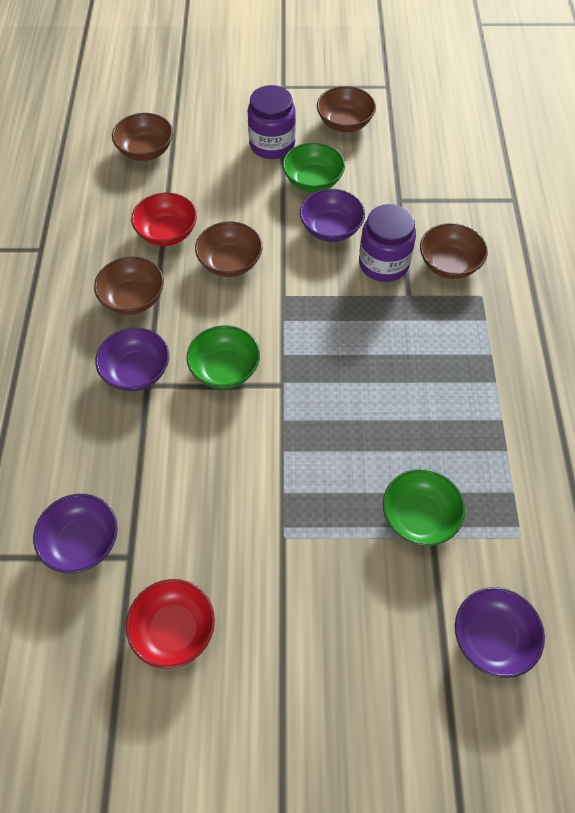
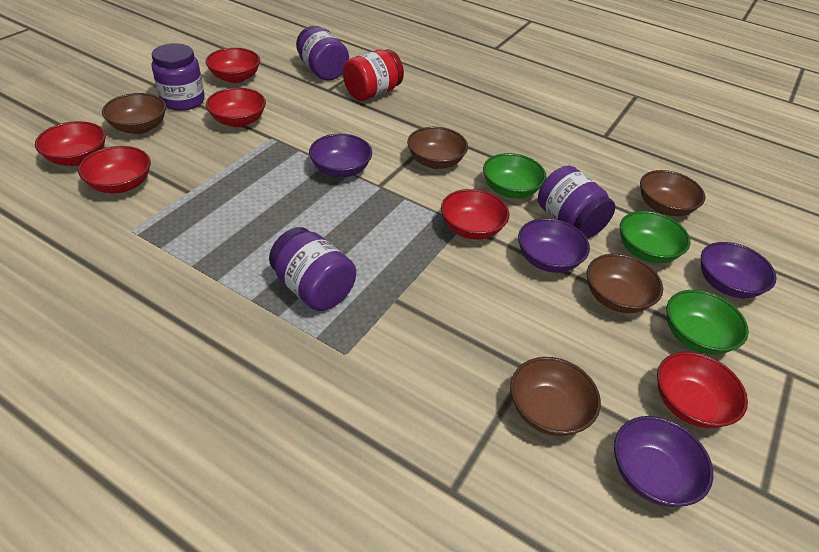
purple jar: 2 -> 4
red bowl: 2 -> 6
red jar: 0 -> 1

